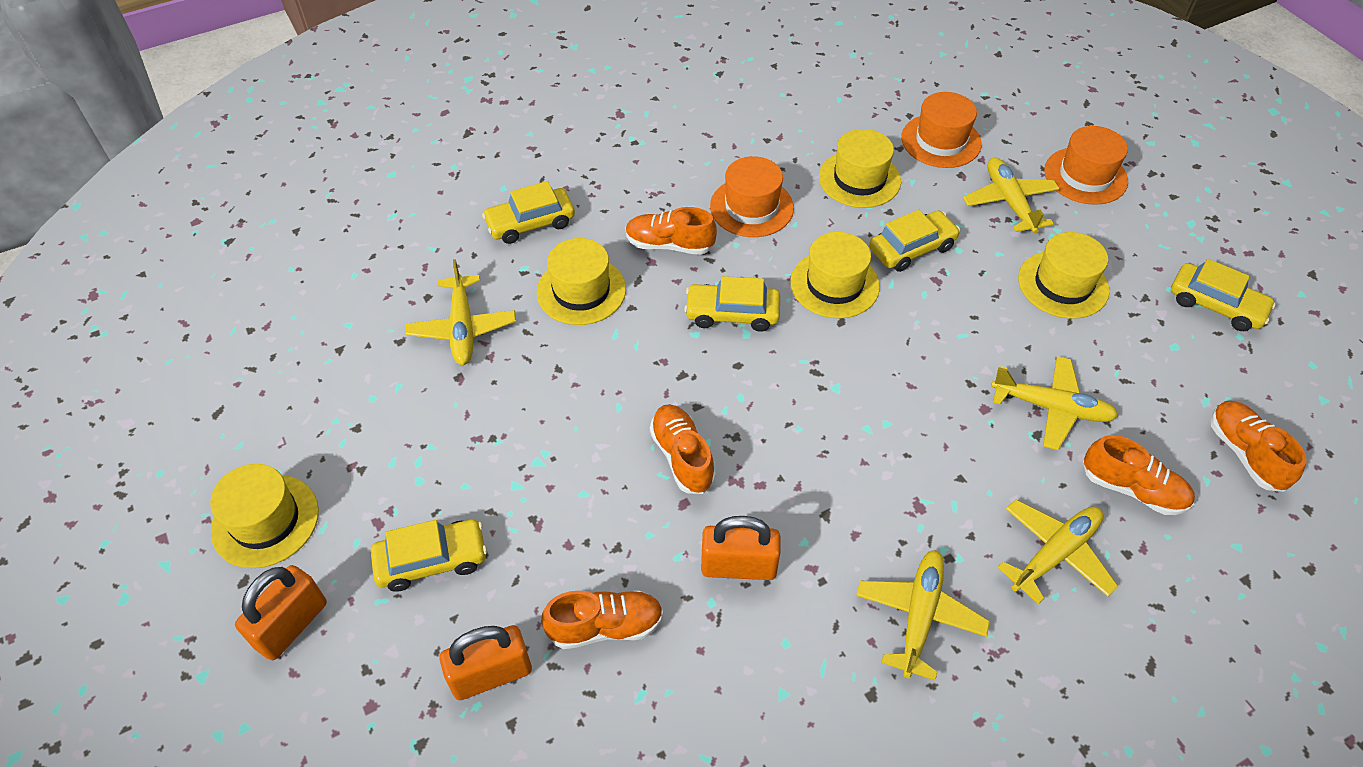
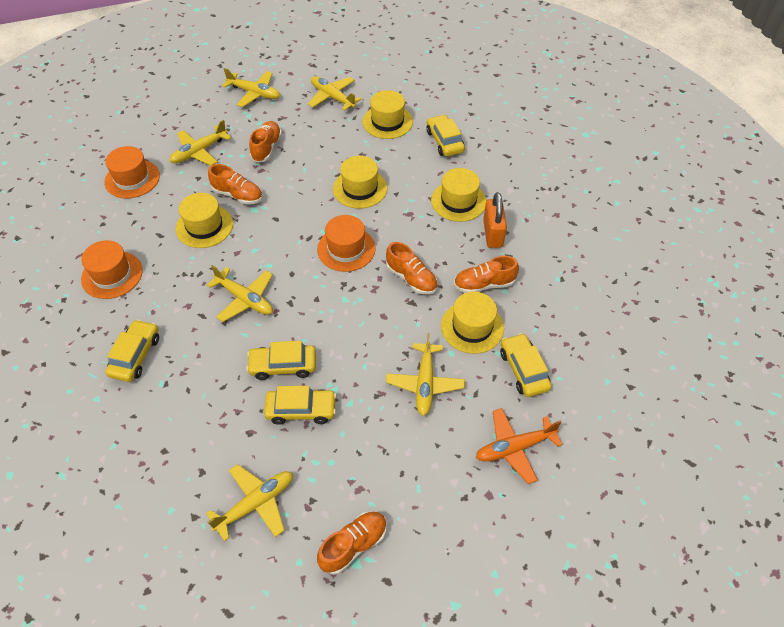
orange padlock: 3 -> 1
orange plane: 0 -> 1
yellow plane: 5 -> 6

